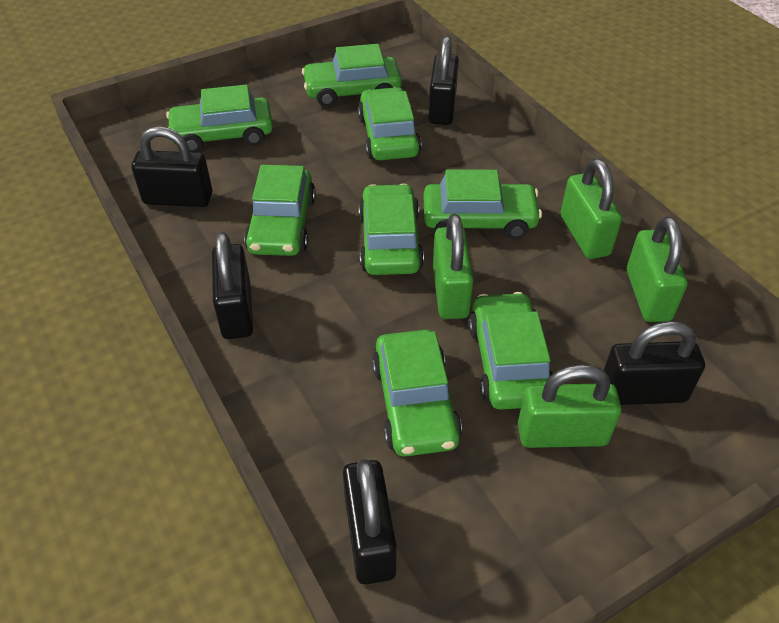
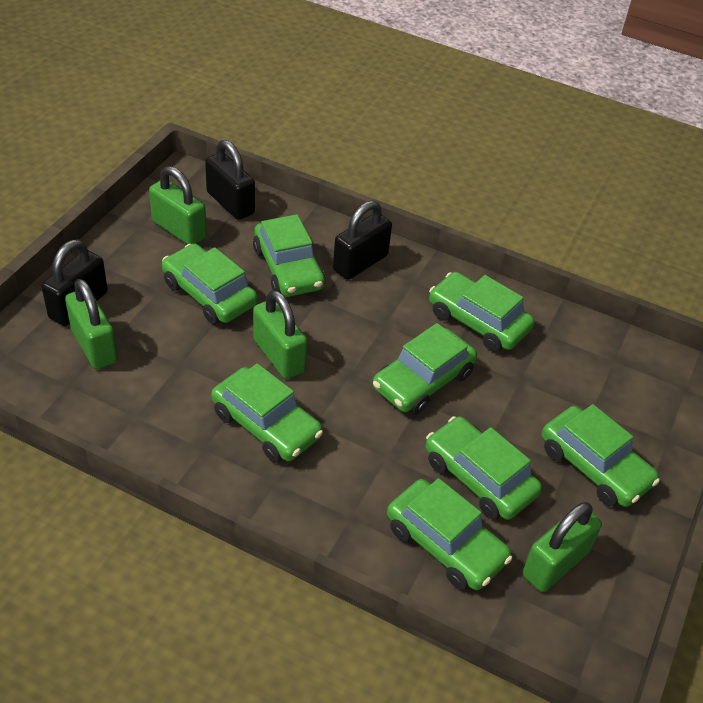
black padlock: 5 -> 3

